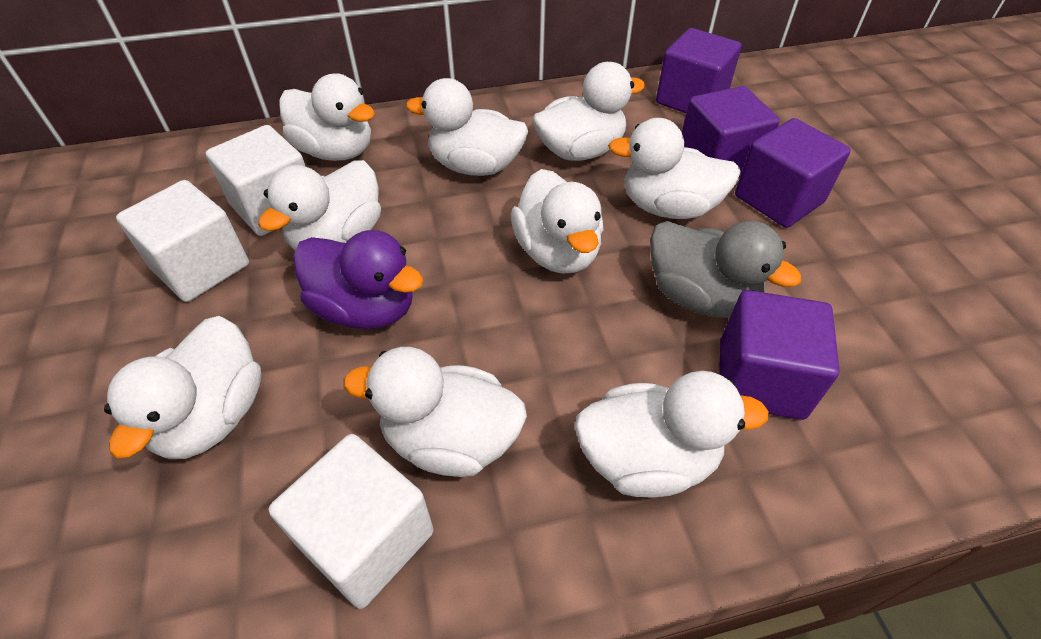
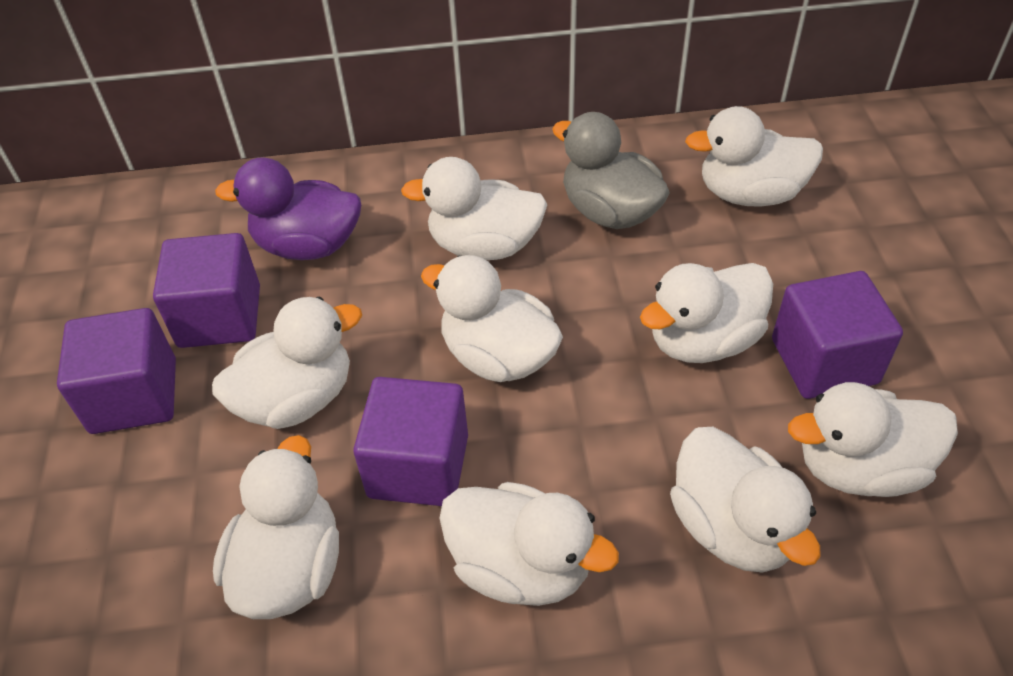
white cube: 3 -> 0

